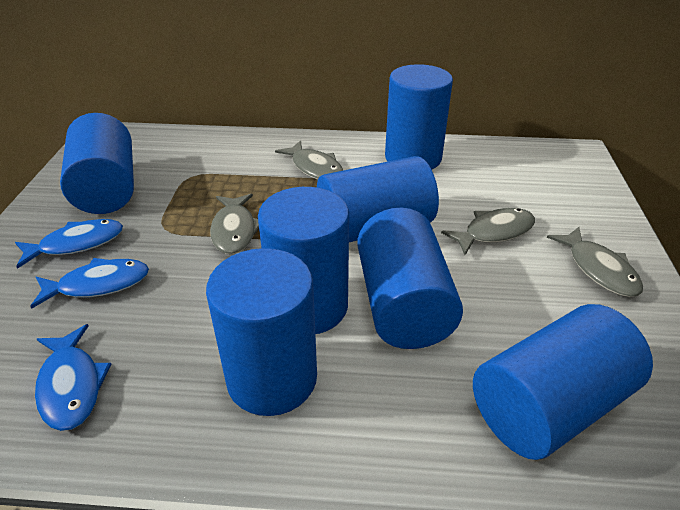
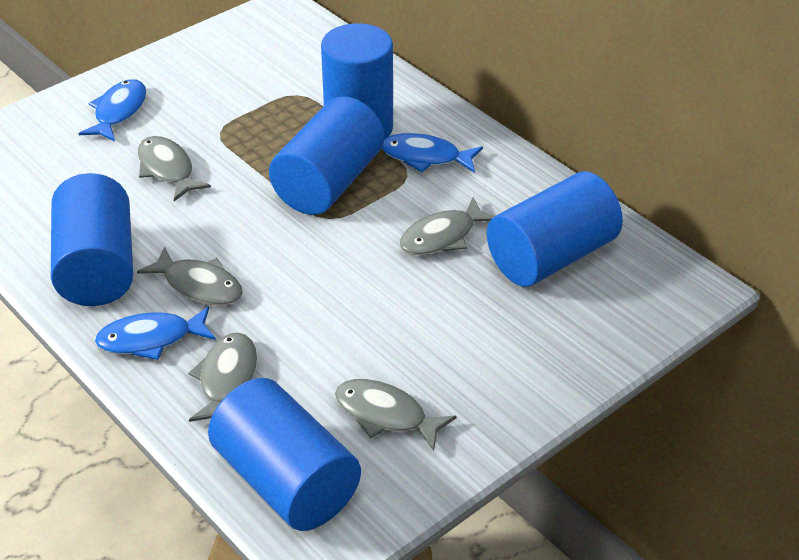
blue cylinder: 7 -> 5
grey fish: 4 -> 5

